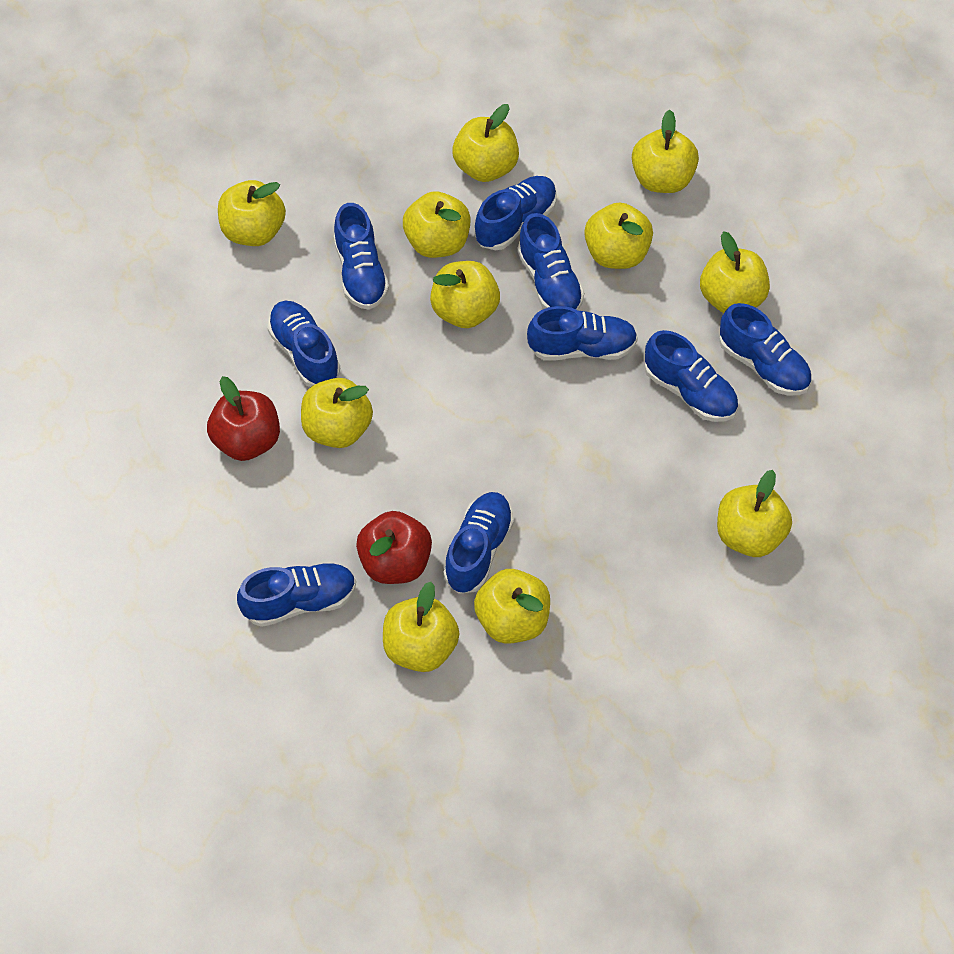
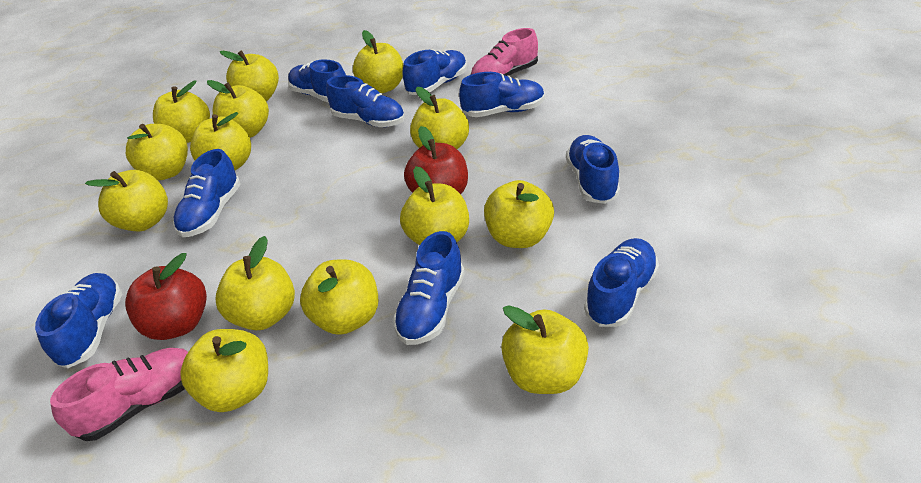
pink shoe: 0 -> 2
yellow apple: 11 -> 14

